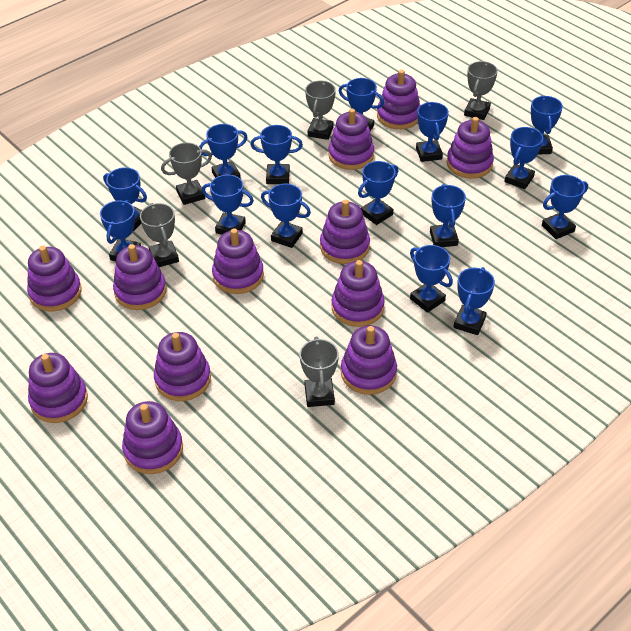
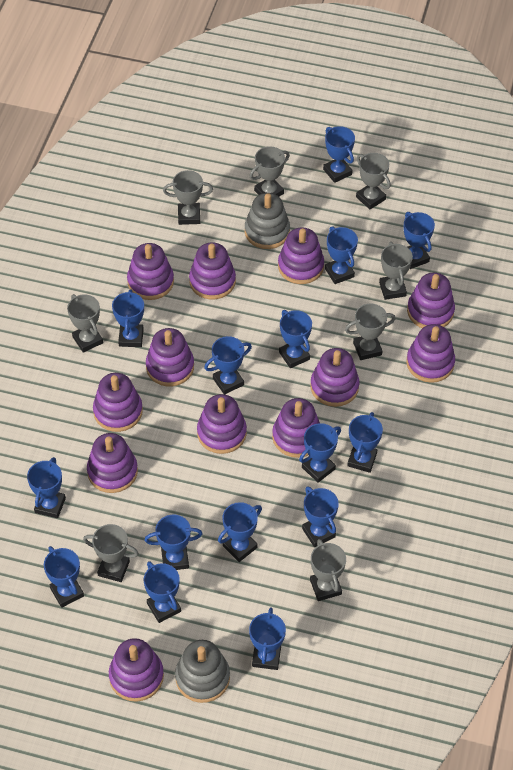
grey stacking toy: 0 -> 2
grey trophy: 5 -> 8

